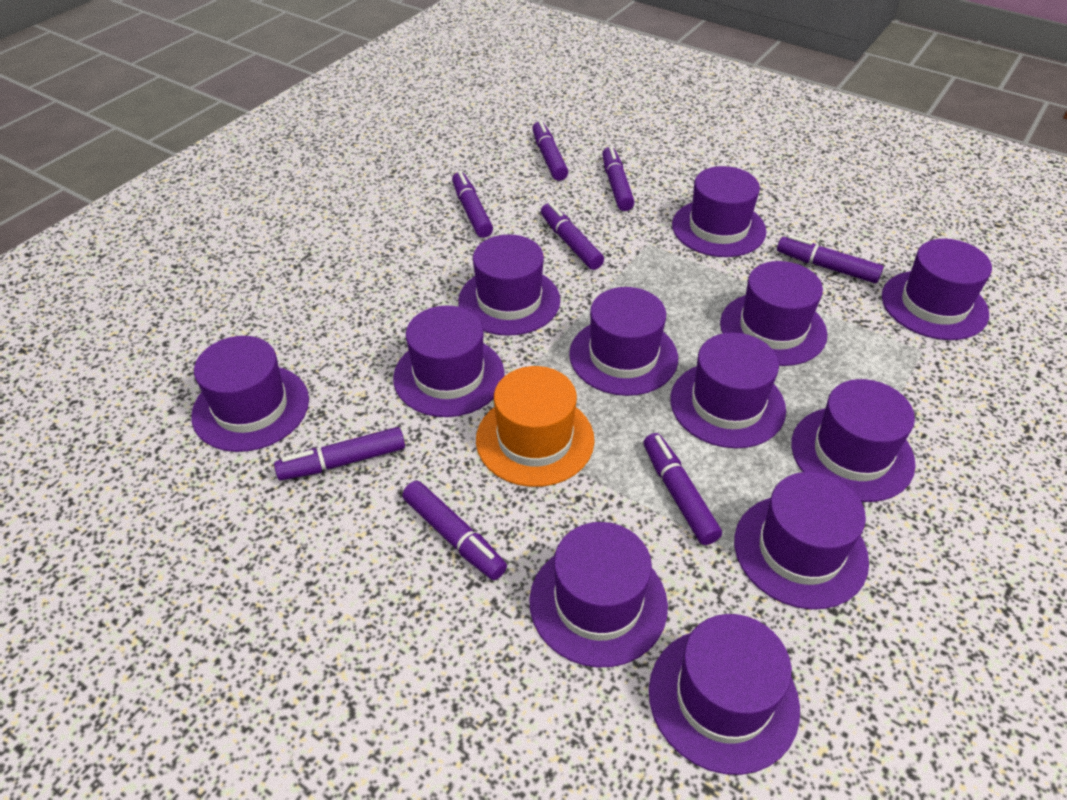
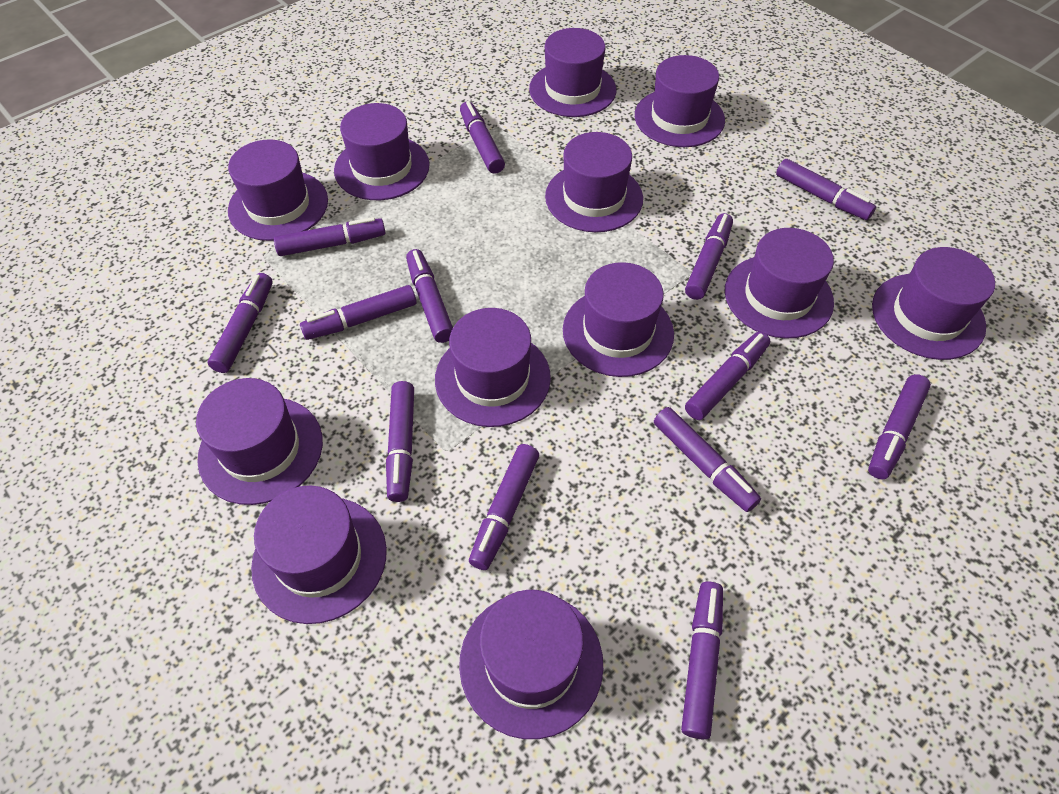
orange hat: 1 -> 0
purple marker: 8 -> 13

